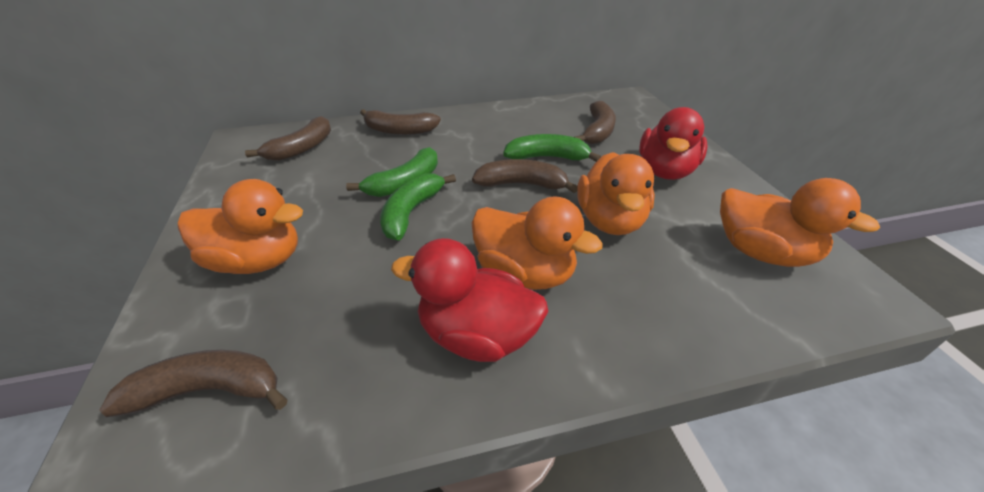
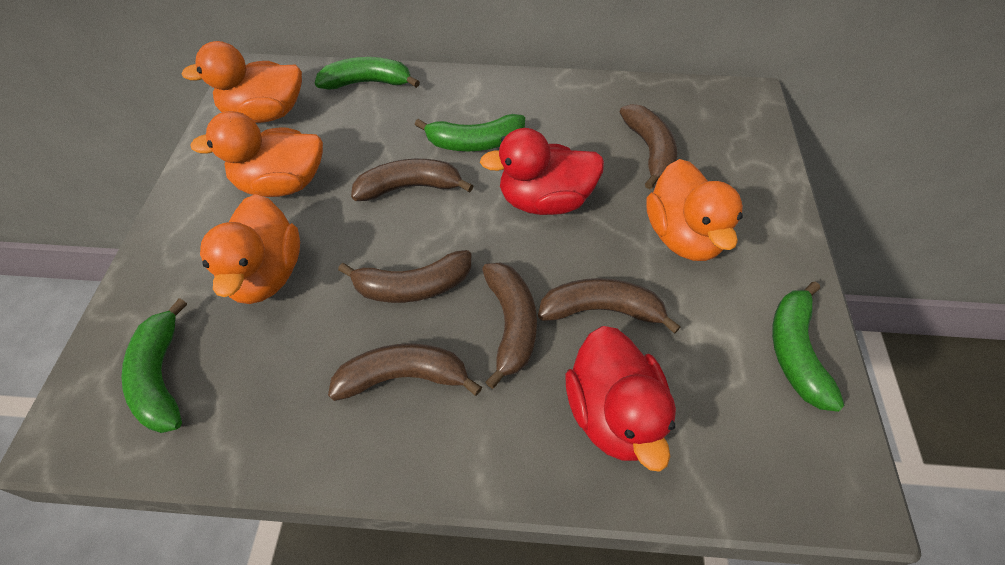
brown banana: 5 -> 6
green banana: 3 -> 4

